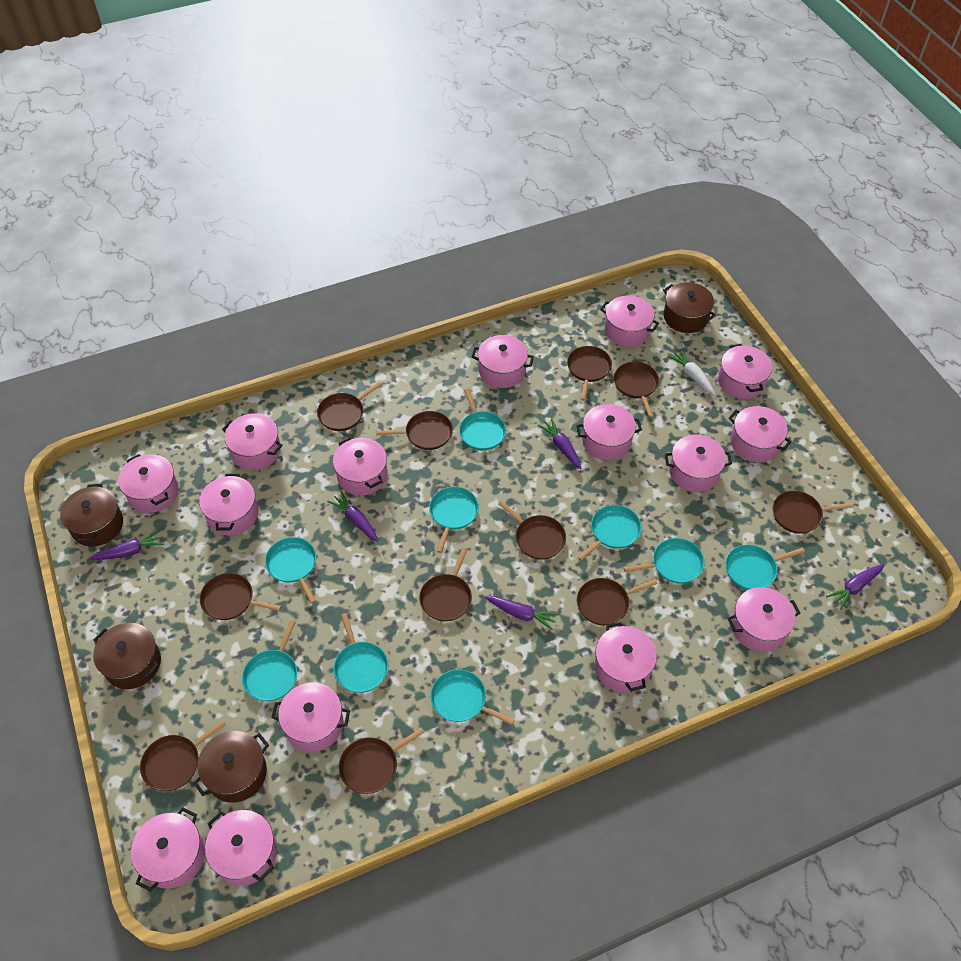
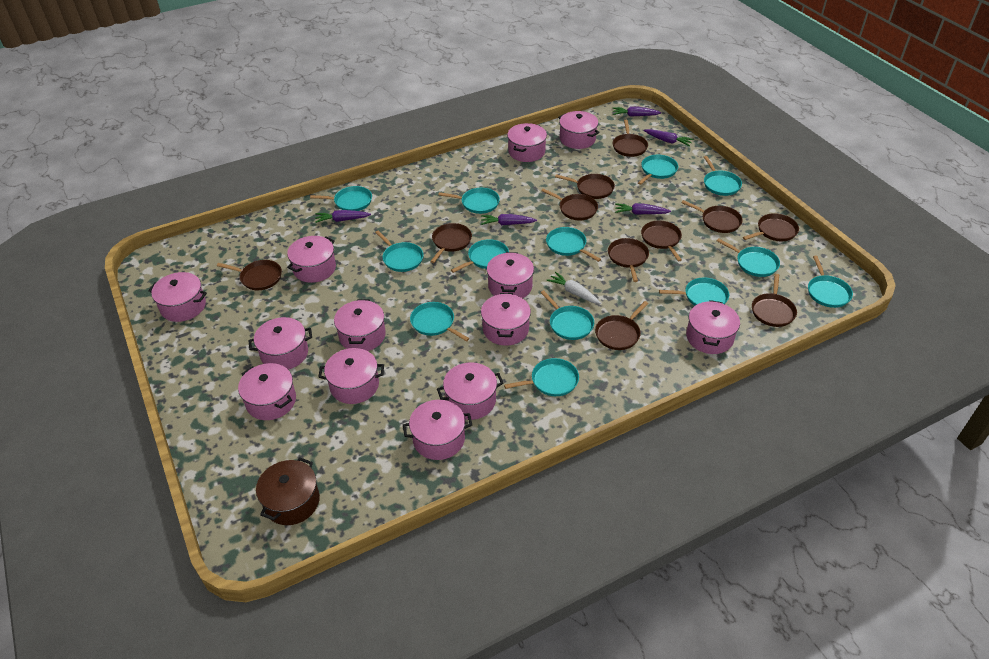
brown pot: 4 -> 1
pink pot: 15 -> 13
turquoise pan: 9 -> 13

